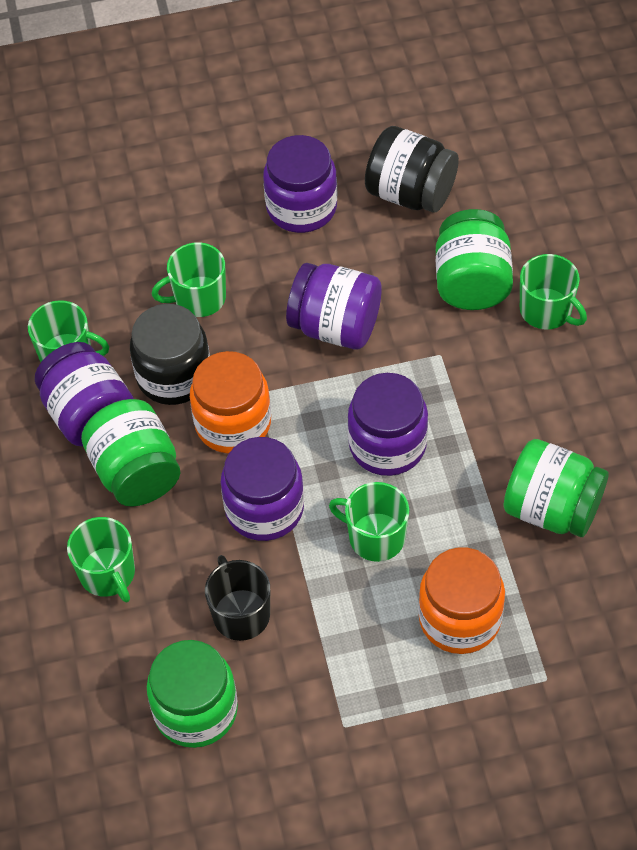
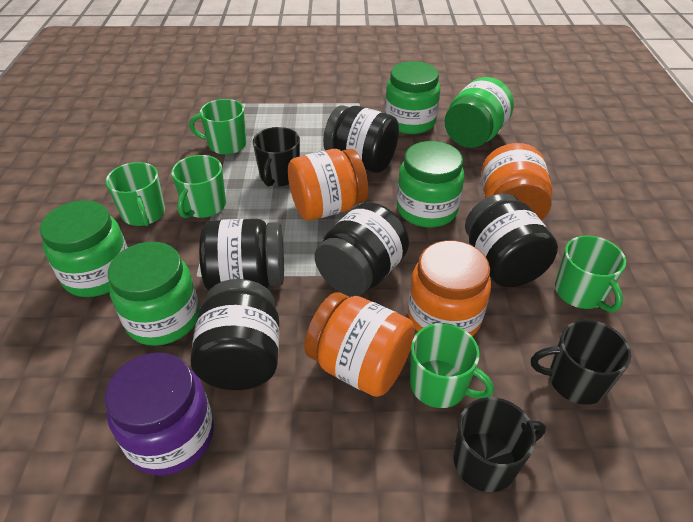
black jar: 2 -> 5
black mug: 1 -> 3
green jar: 4 -> 5
orange jar: 2 -> 4
purple jar: 5 -> 1

